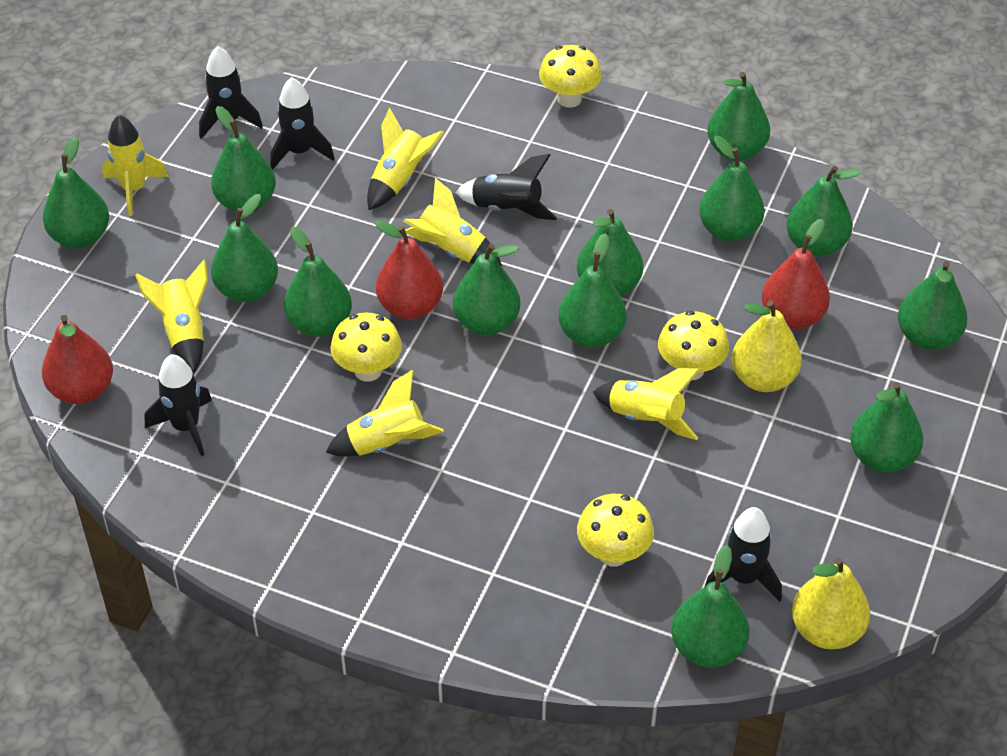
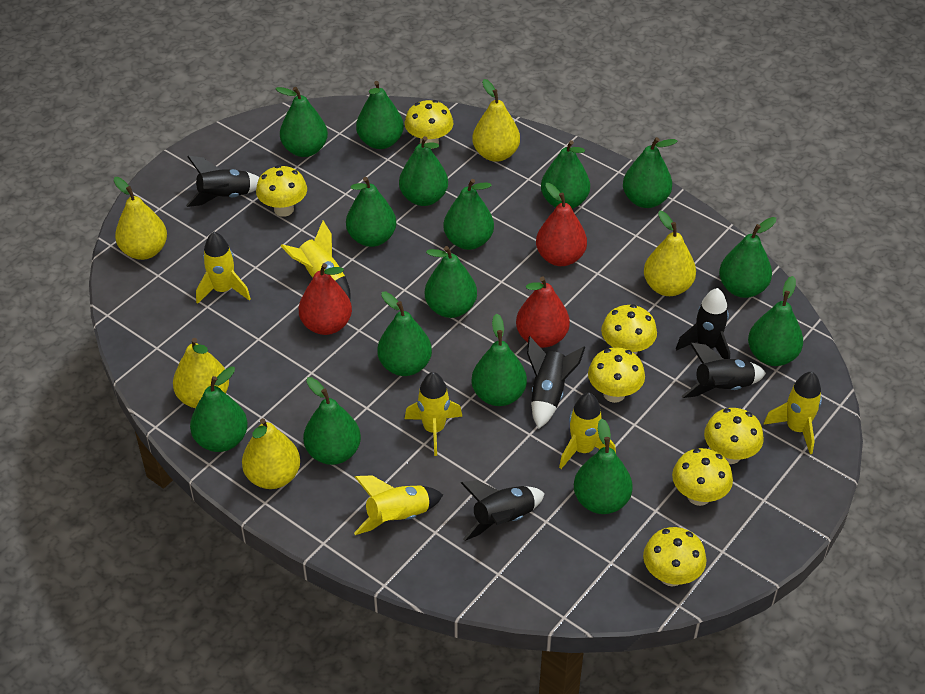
green pear: 13 -> 15
yellow mushroom: 4 -> 7
yellow pear: 2 -> 5

